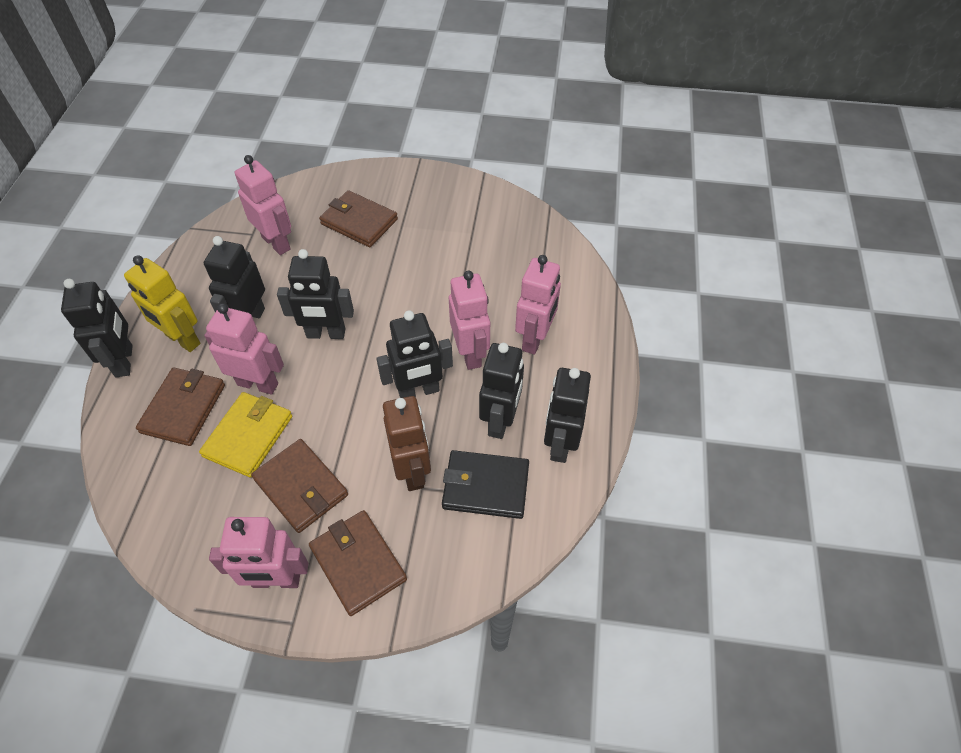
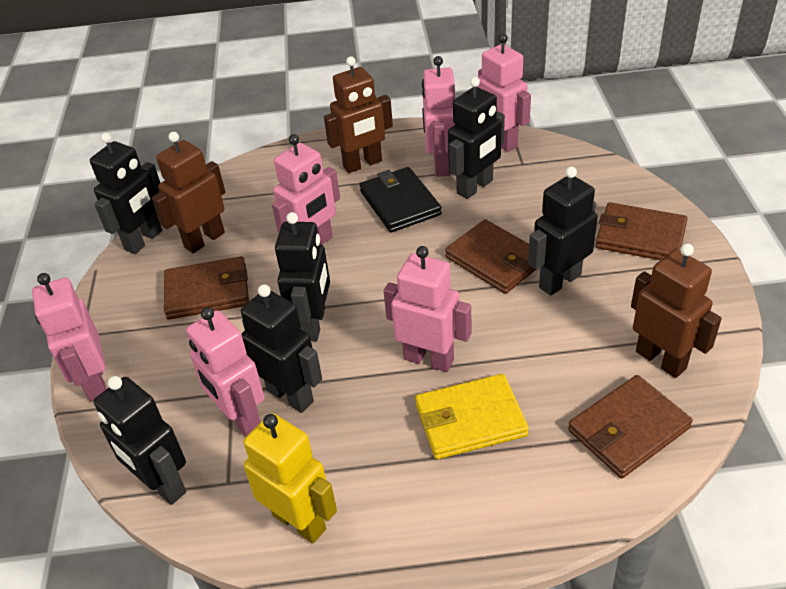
brown robot: 1 -> 3
pink robot: 5 -> 6

